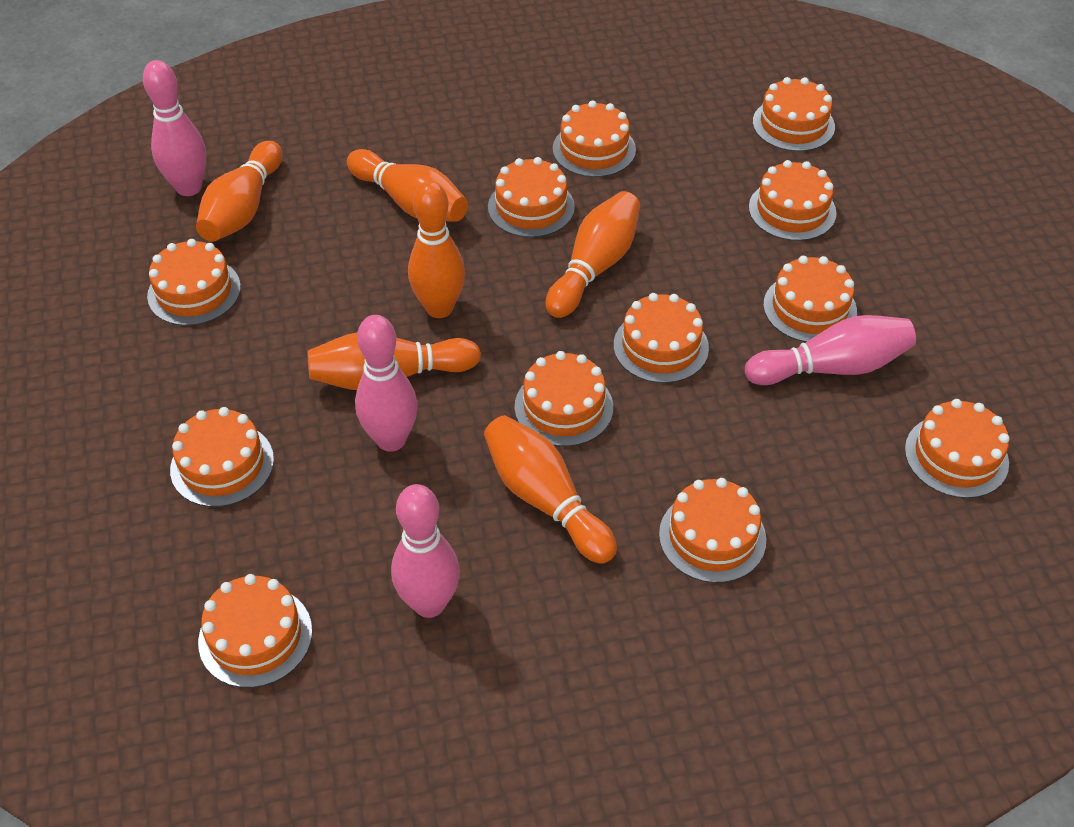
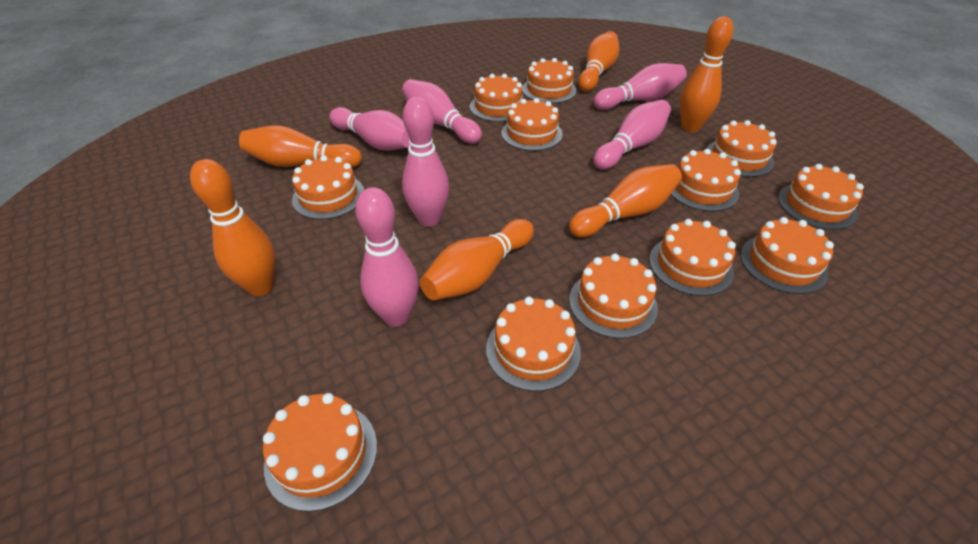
pink bowling pin: 4 -> 6

